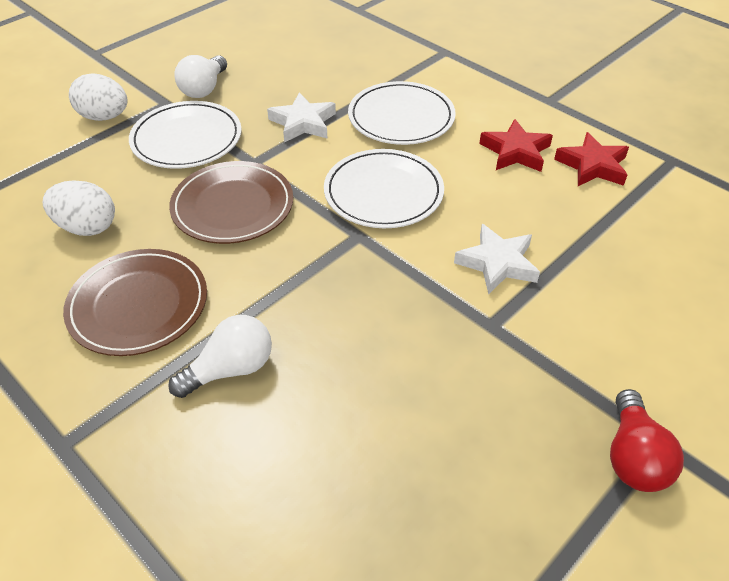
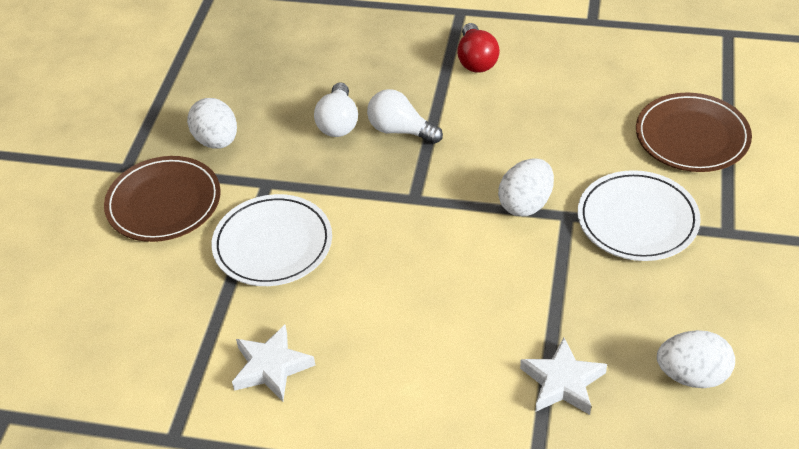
red star: 2 -> 0
white egg: 2 -> 3
white plate: 3 -> 2

